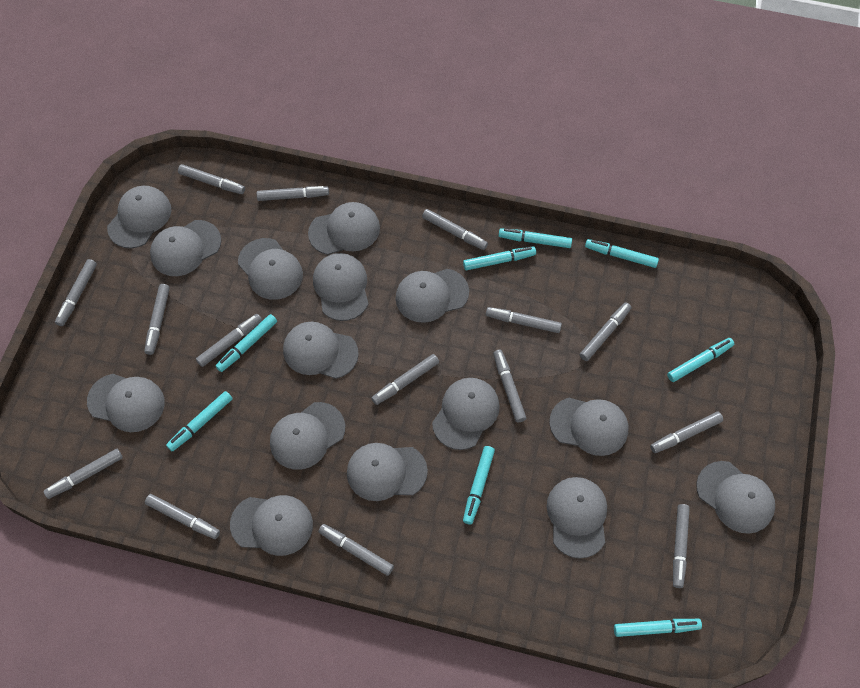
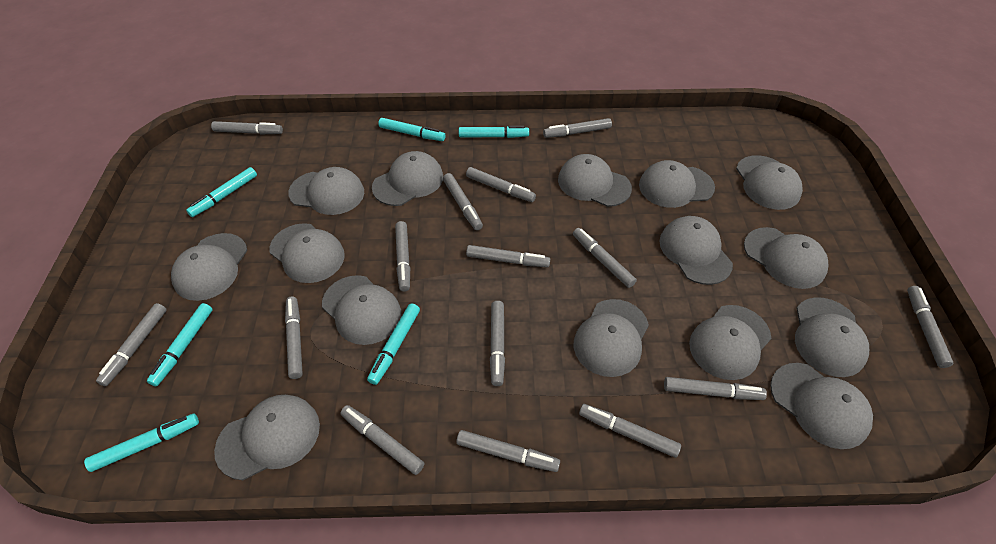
turquoise marker: 8 -> 6

